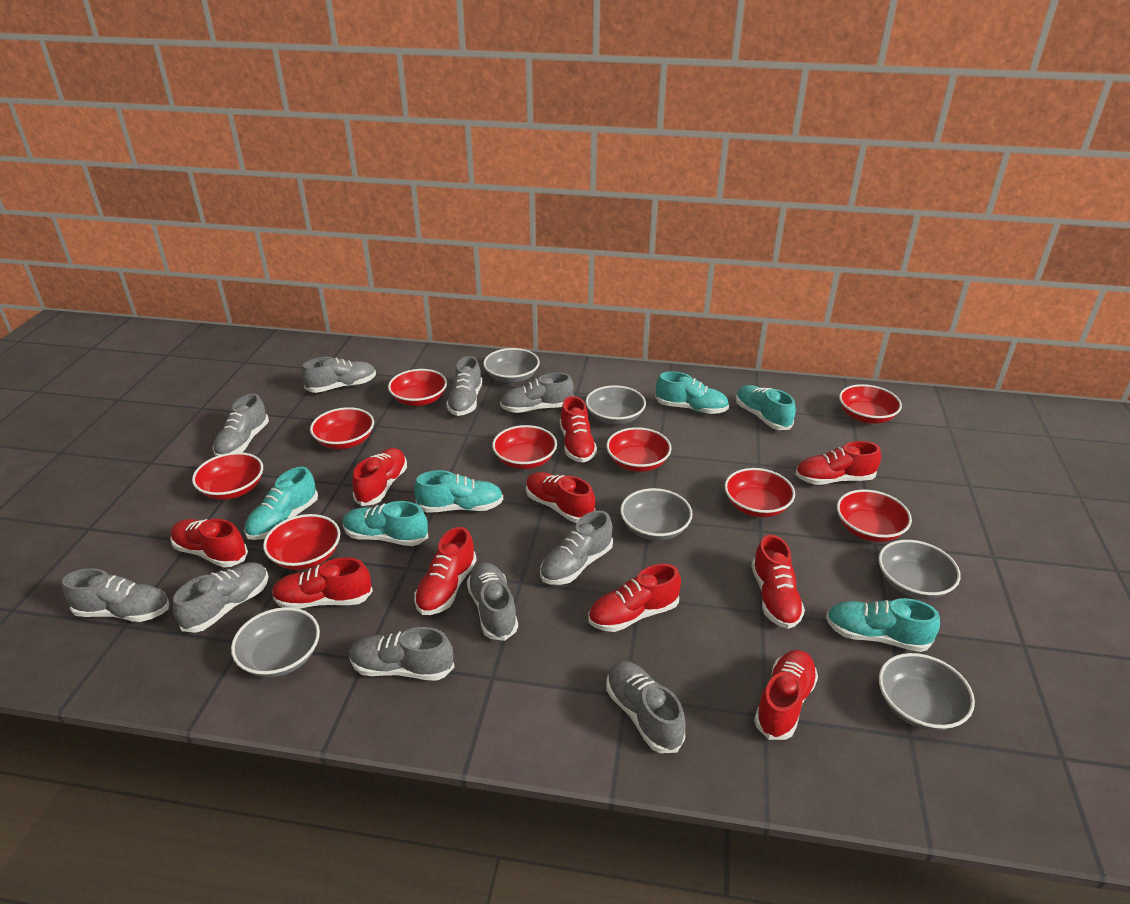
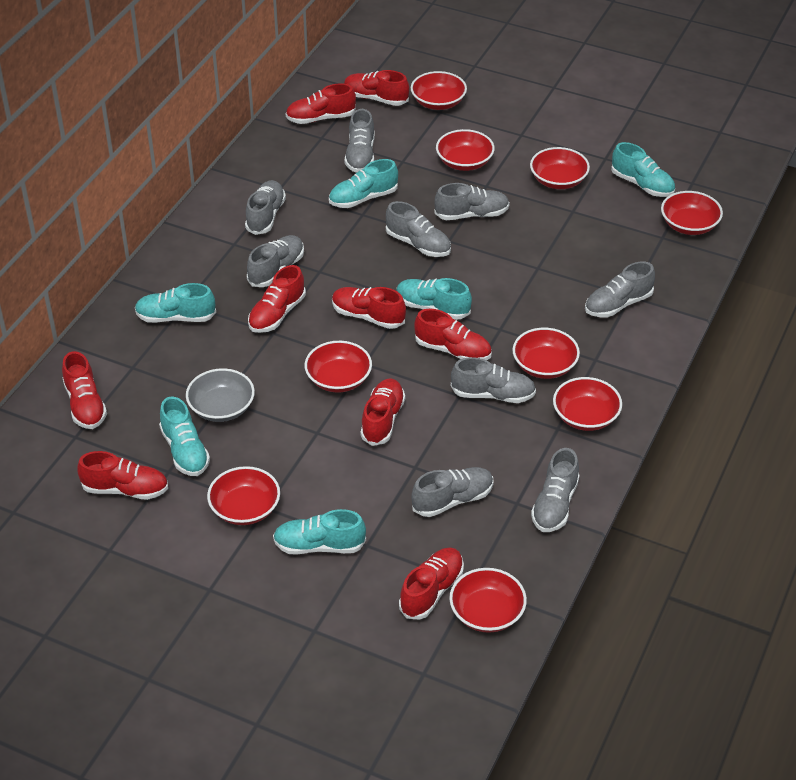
grey bowl: 6 -> 1
grey shoe: 10 -> 9
red shoe: 10 -> 9

